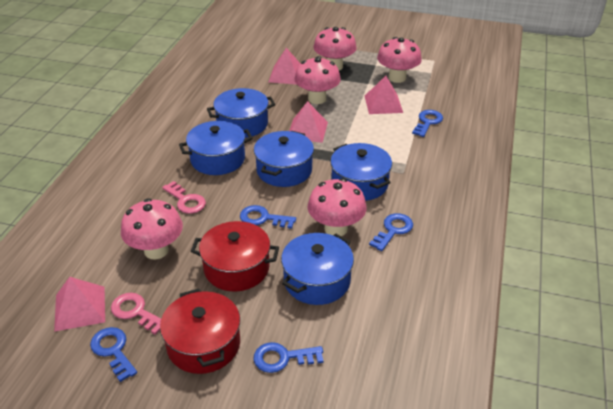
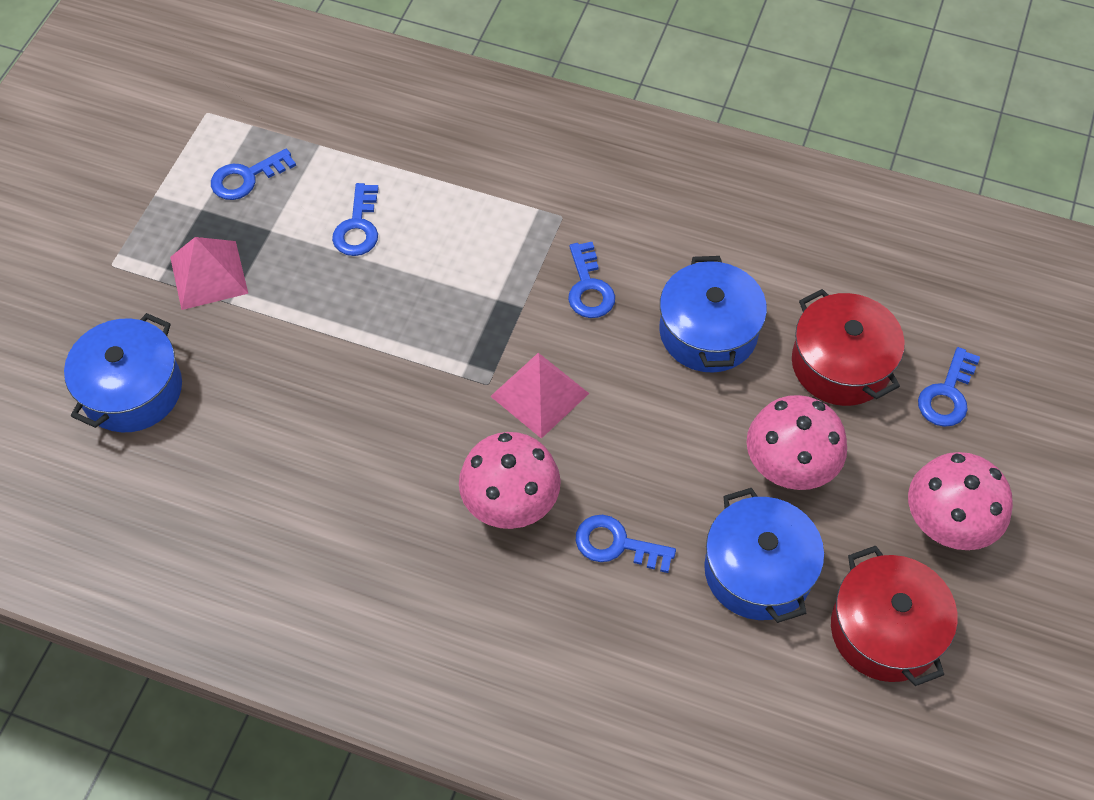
blue pot: 5 -> 3
pink key: 2 -> 0
pink mushroom: 5 -> 3
pink pyramid: 4 -> 2

